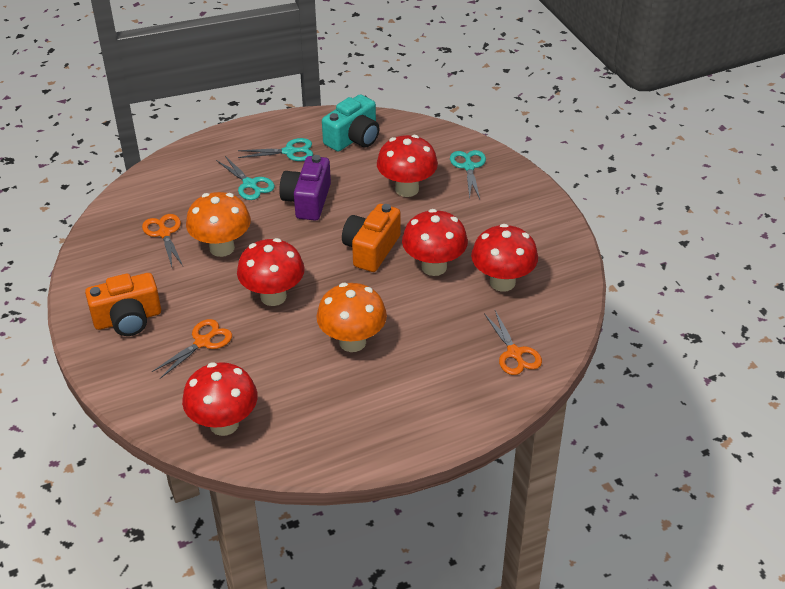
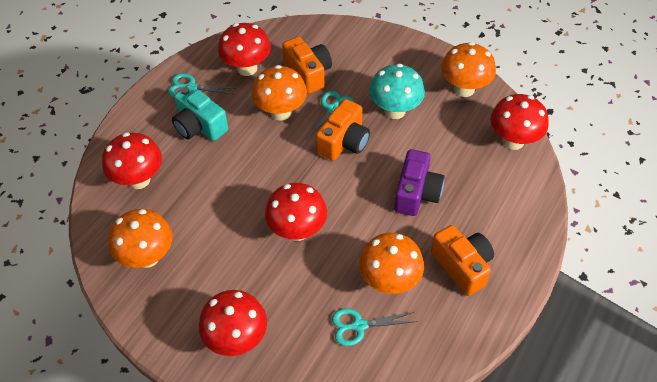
orange camera: 2 -> 3
orange mushroom: 2 -> 4
orange scissors: 3 -> 0
turquoise mushroom: 0 -> 1

